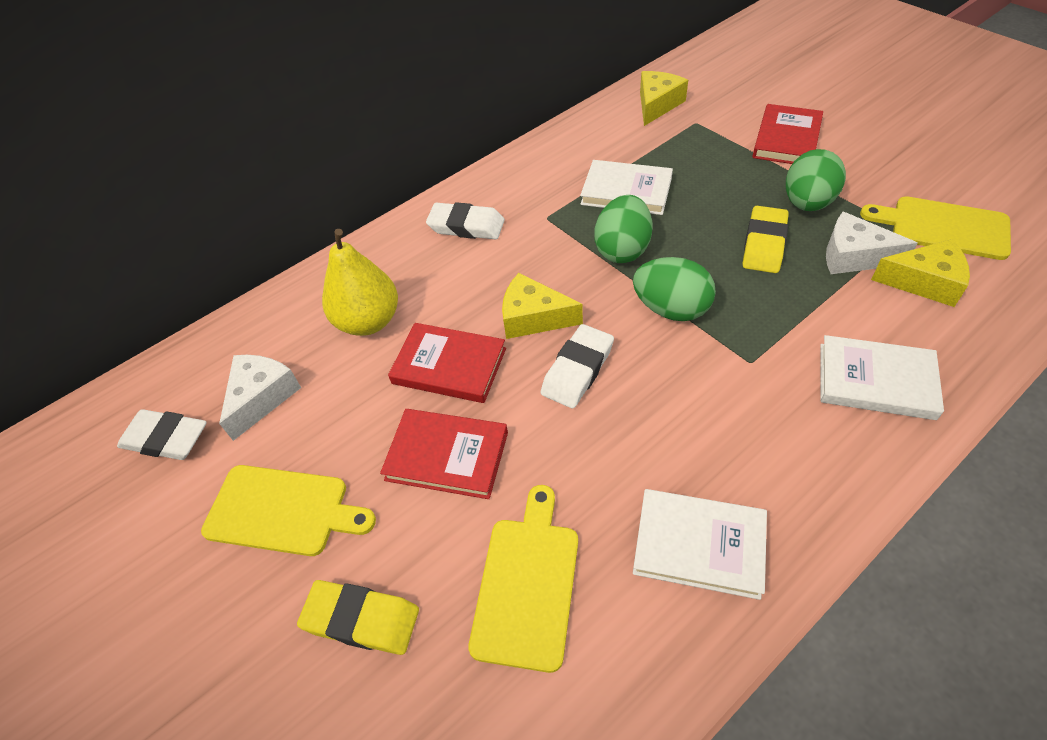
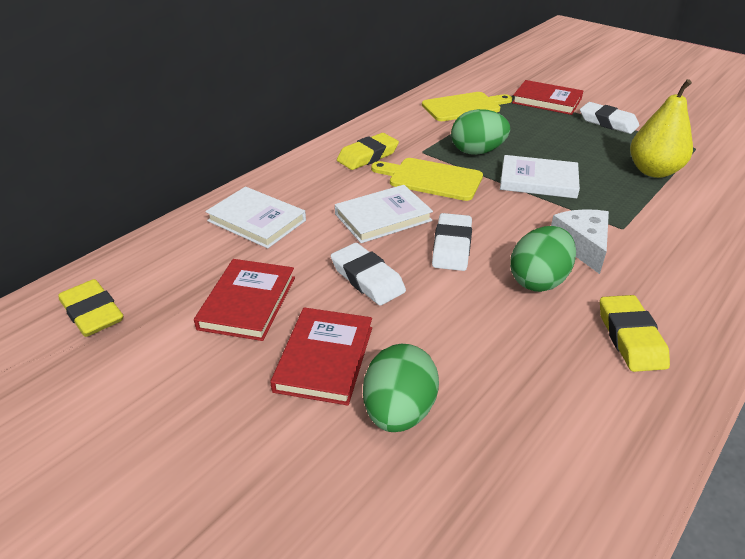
white cheese: 2 -> 1
yellow cheese: 3 -> 0
yellow cutting board: 3 -> 2
yellow eraser: 2 -> 3

